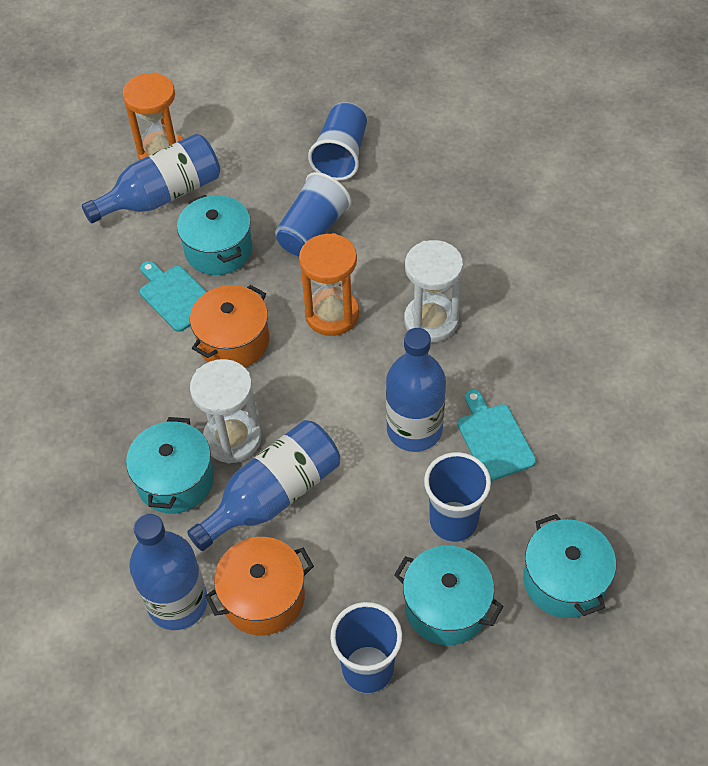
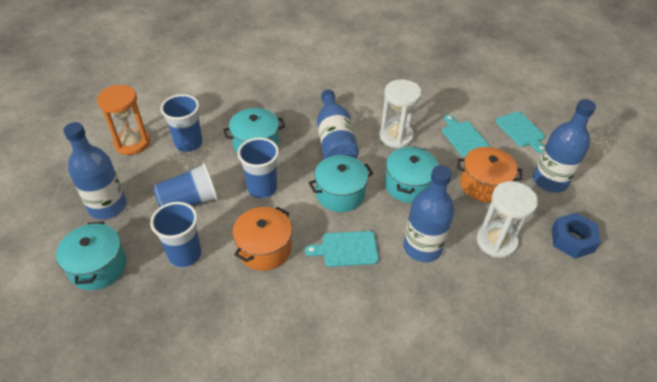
blue nut: 0 -> 1
orange hourglass: 2 -> 1
turquoise cutting board: 2 -> 3

